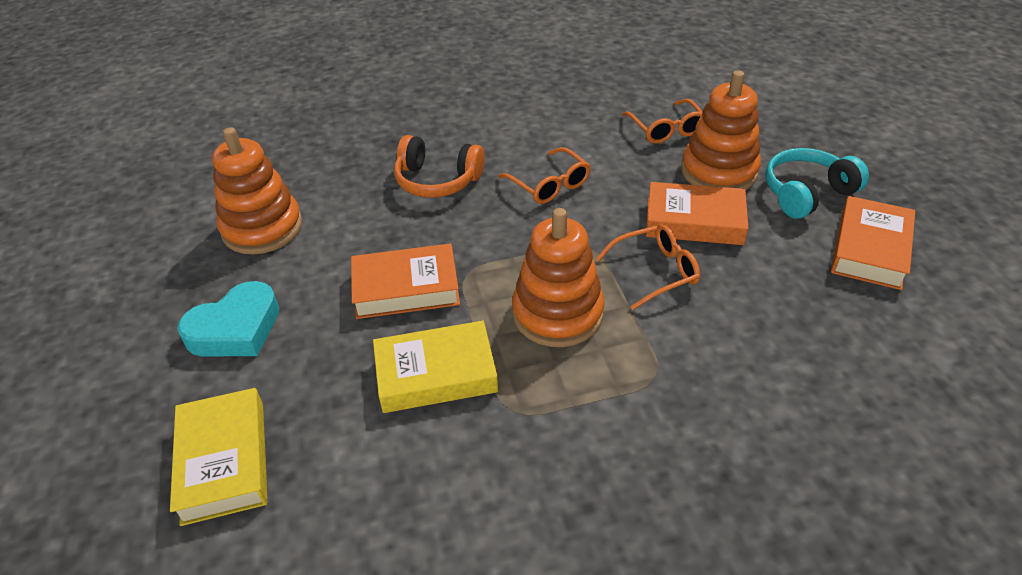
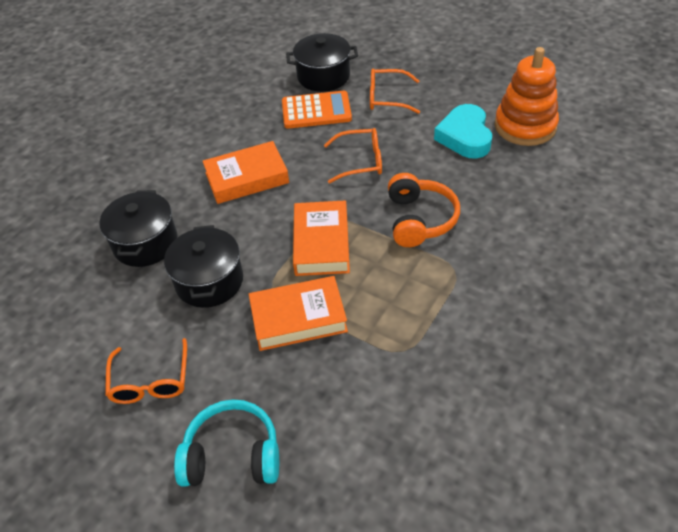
black pot: 0 -> 3
orange calculator: 0 -> 1
orange stacking toy: 3 -> 1
yellow book: 2 -> 0

